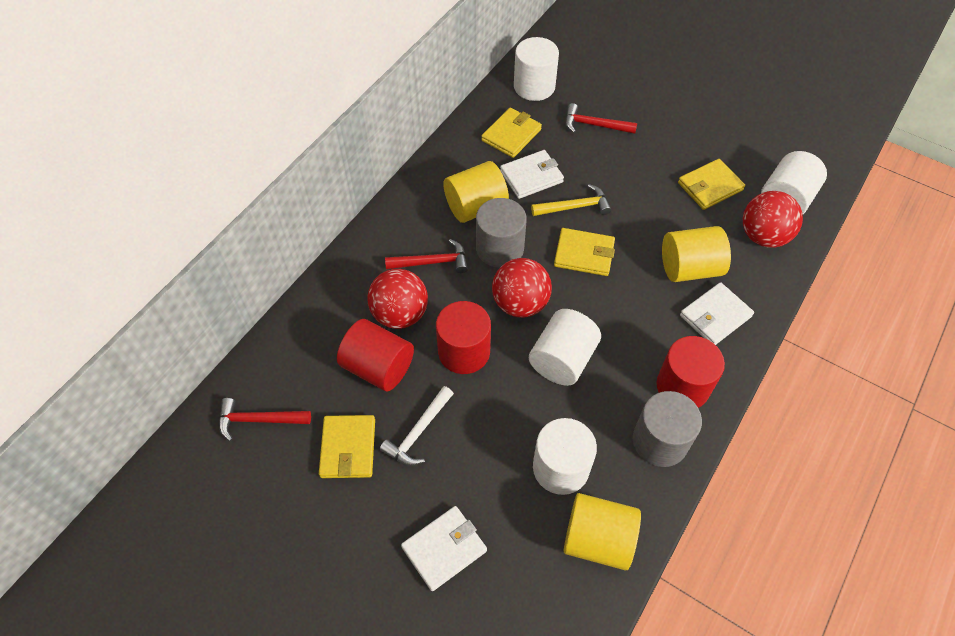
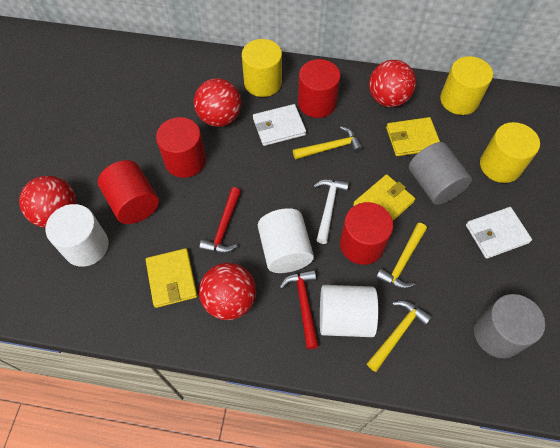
red ball: 3 -> 4
red cylinder: 3 -> 4
red hammer: 3 -> 2
white cylinder: 4 -> 3
white wallet: 3 -> 2
yellow hammer: 1 -> 3
yellow wallet: 4 -> 3

